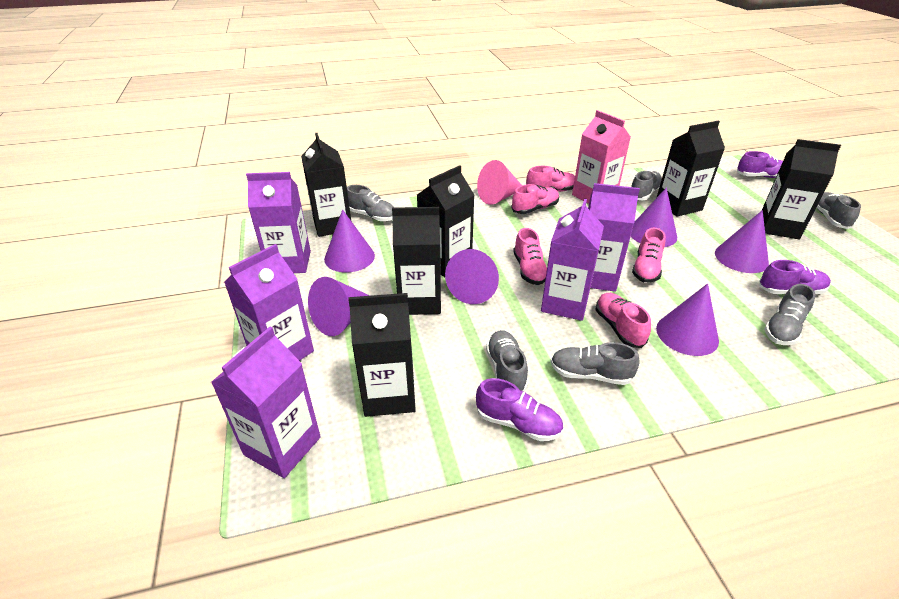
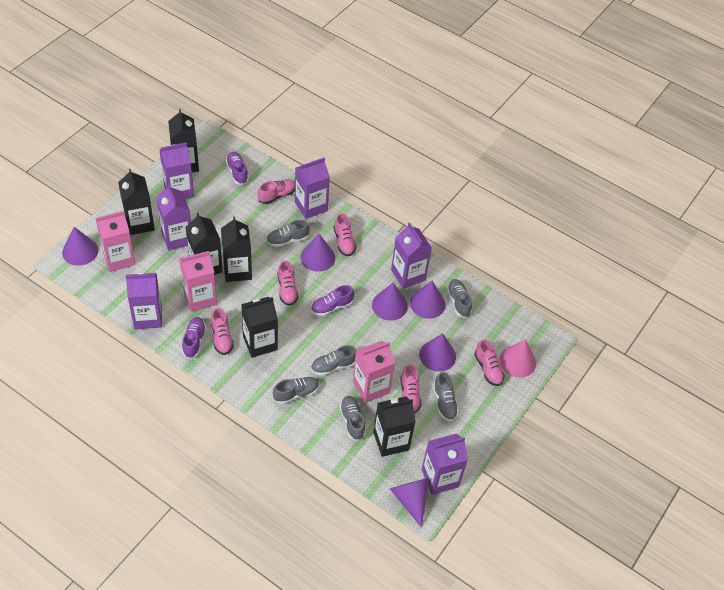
pink carton: 1 -> 3
pink shoe: 5 -> 6
purple carton: 5 -> 6

